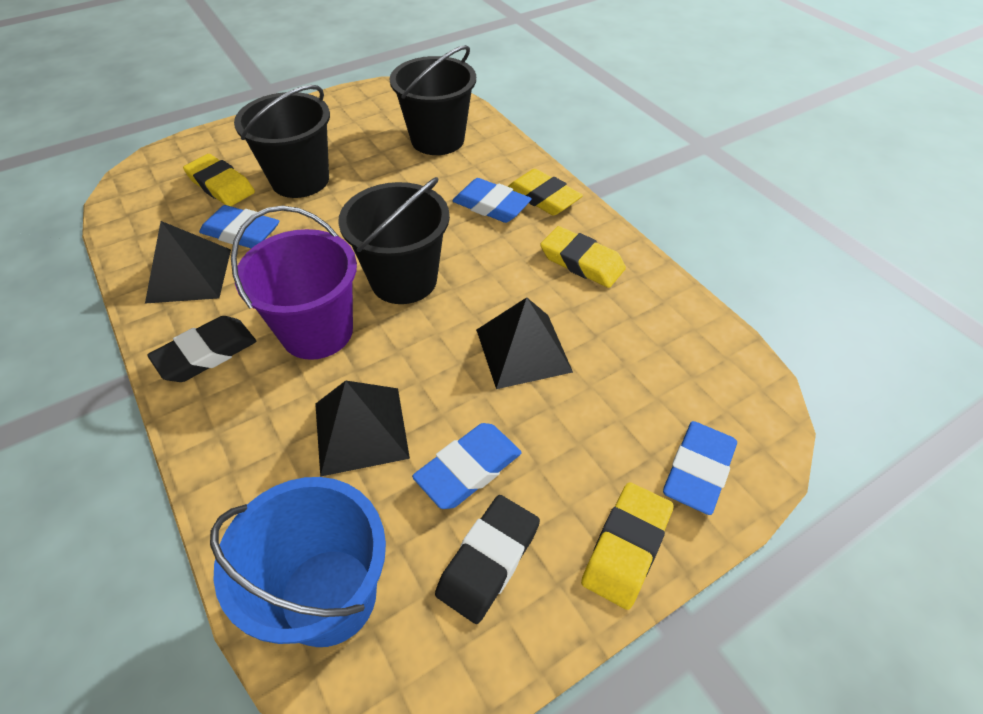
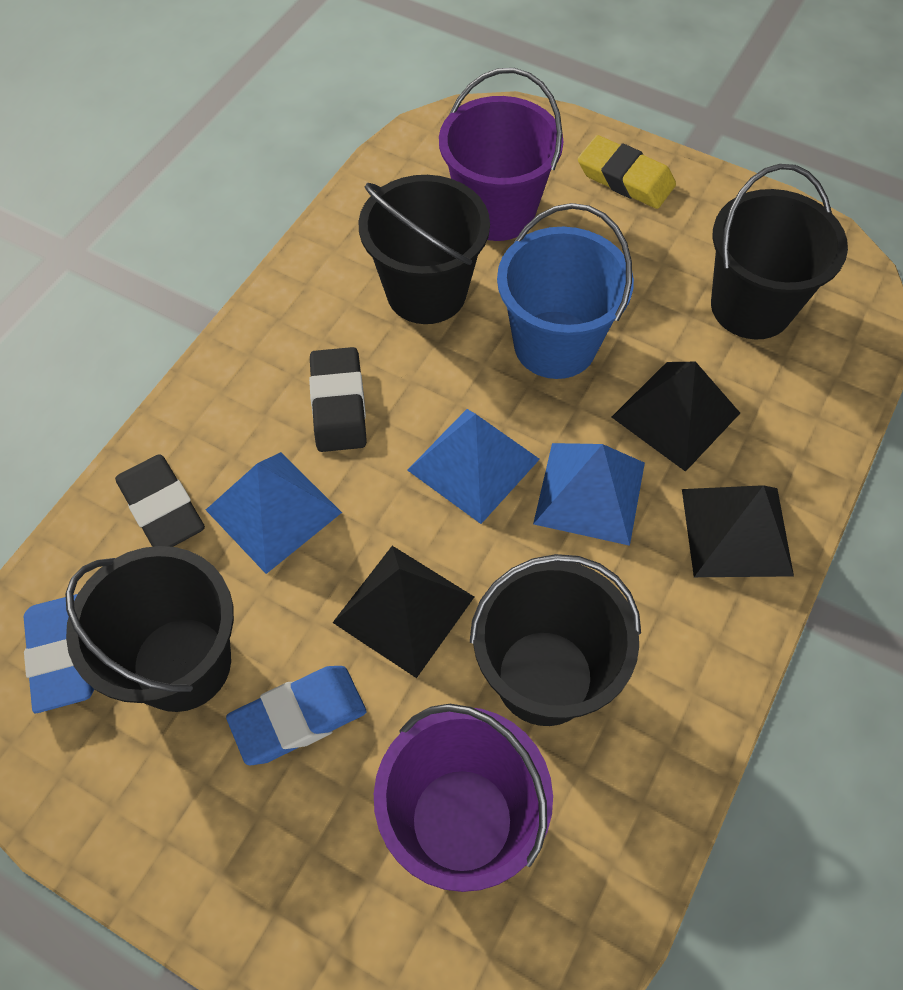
black bucket: 3 -> 4
blue eraser: 4 -> 2
blue pyramid: 0 -> 3
purple bucket: 1 -> 2
yellow eraser: 4 -> 1

